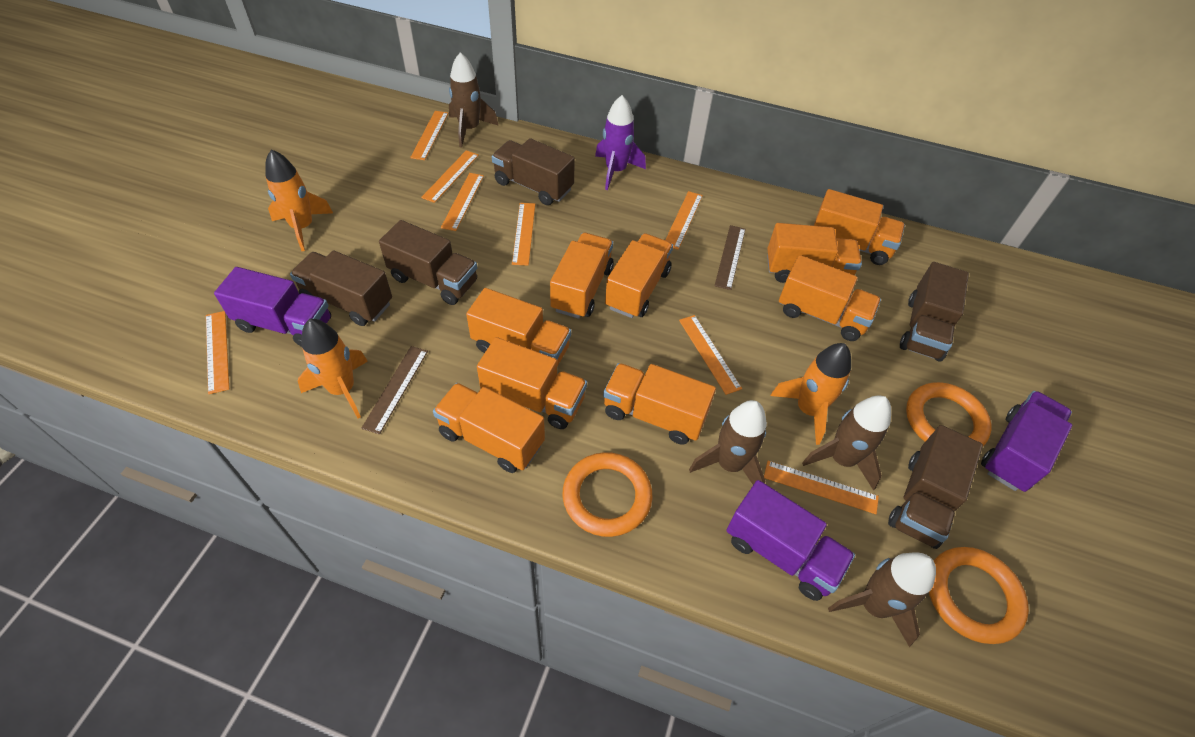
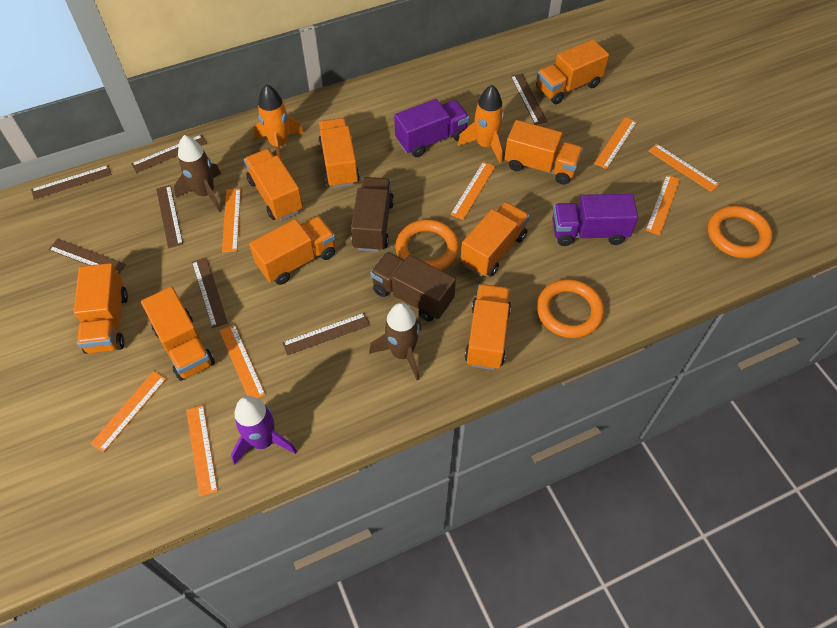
brown rocket: 4 -> 2
brown ruler: 2 -> 7
brown truck: 5 -> 2
orange rocket: 3 -> 2
purple truck: 3 -> 2

